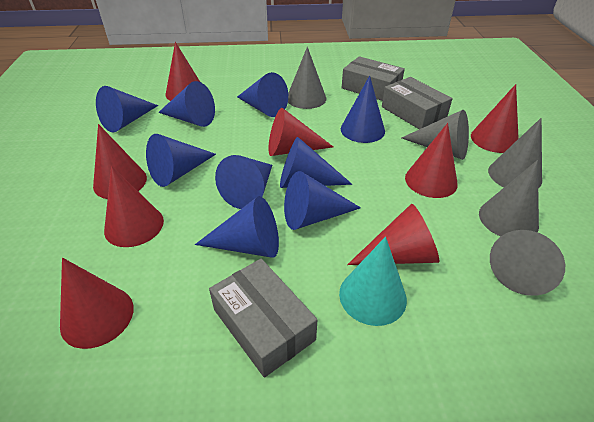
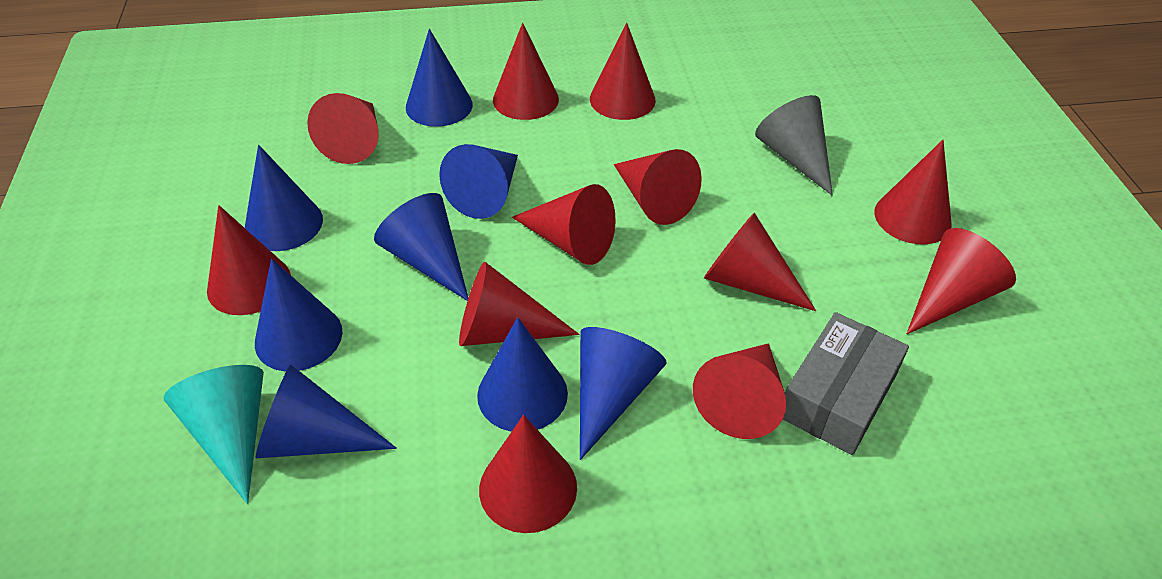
blue cone: 9 -> 8
grey box: 3 -> 1
grey cone: 5 -> 1
red cone: 8 -> 12

